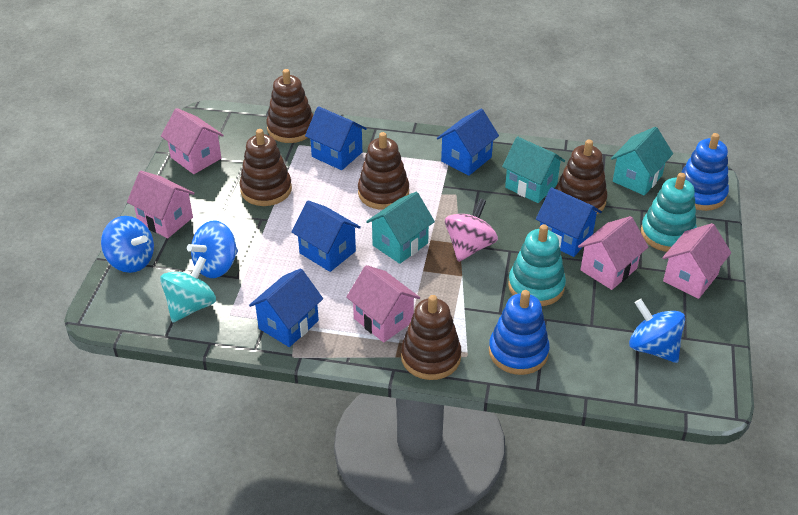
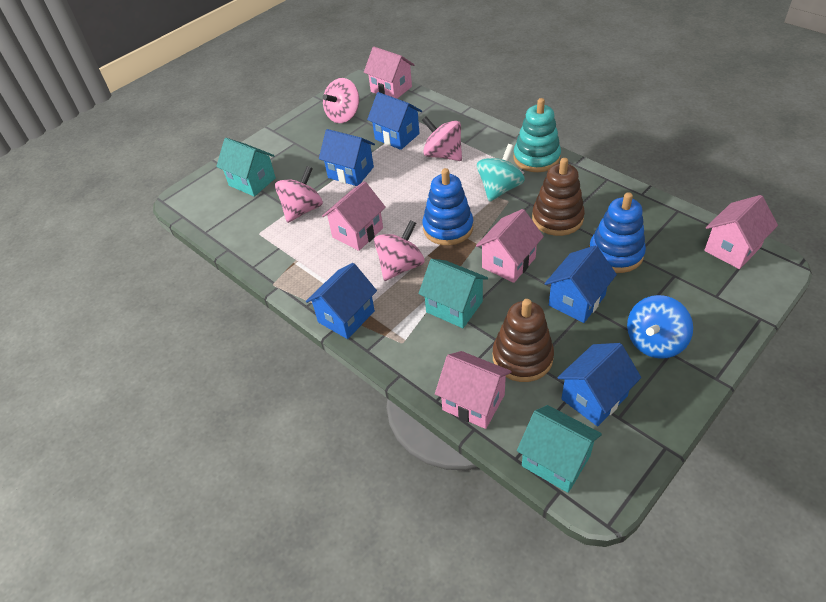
blue spinning top: 3 -> 1
brown stacking toy: 5 -> 2
pink spinning top: 1 -> 4
turquoise stacking toy: 2 -> 1

